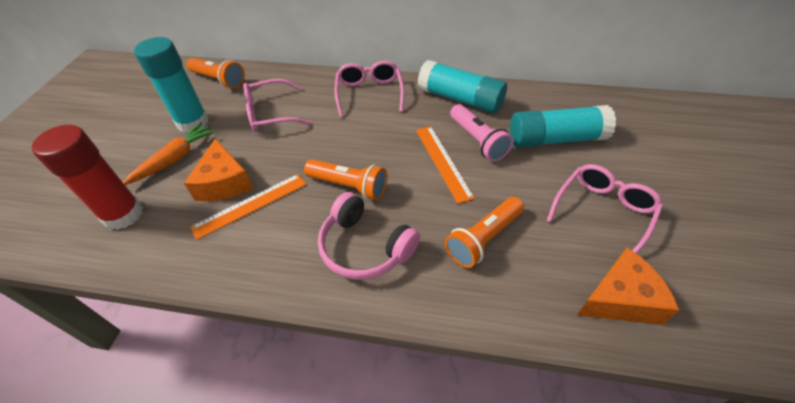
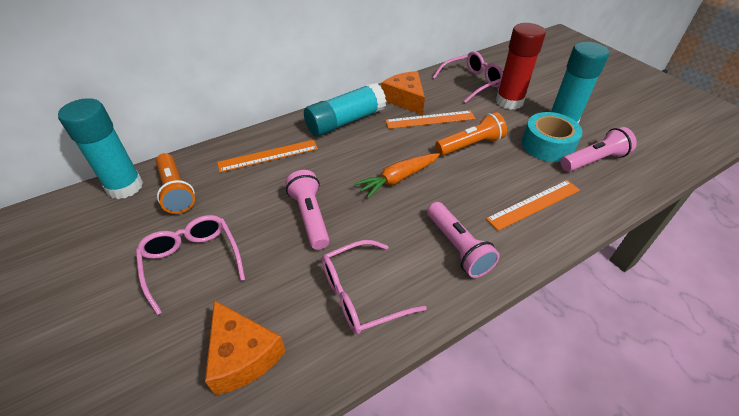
orange flashlight: 3 -> 2
orange ruler: 2 -> 3
pink flashlight: 1 -> 3
pink headphones: 1 -> 0
turquoise tape: 0 -> 1

